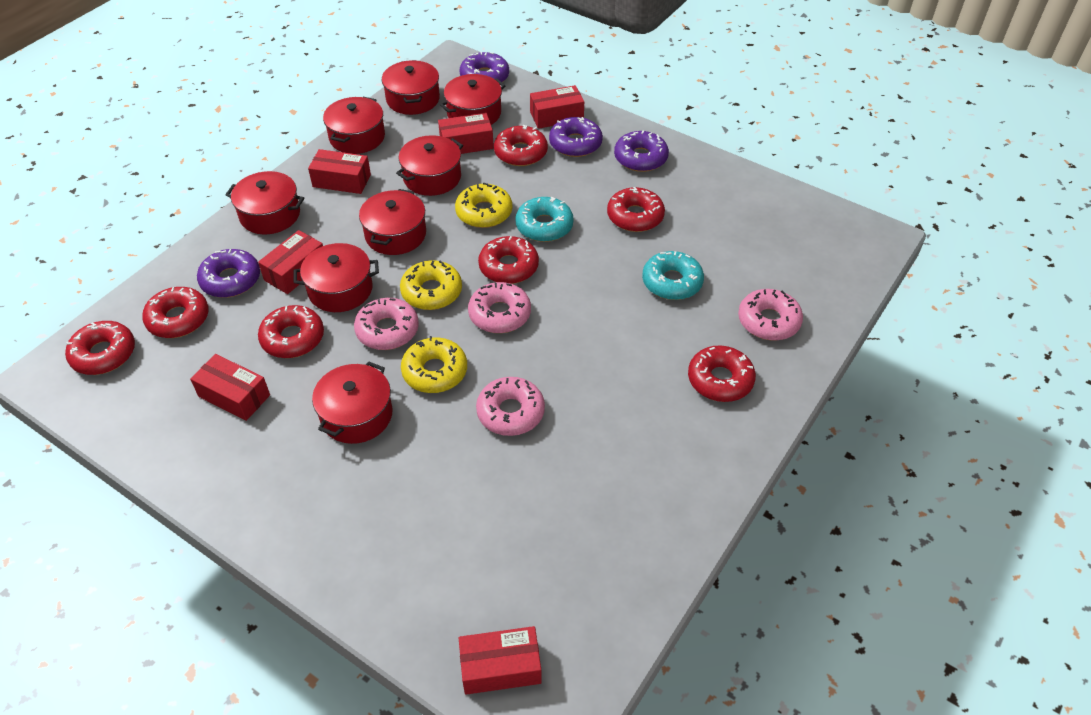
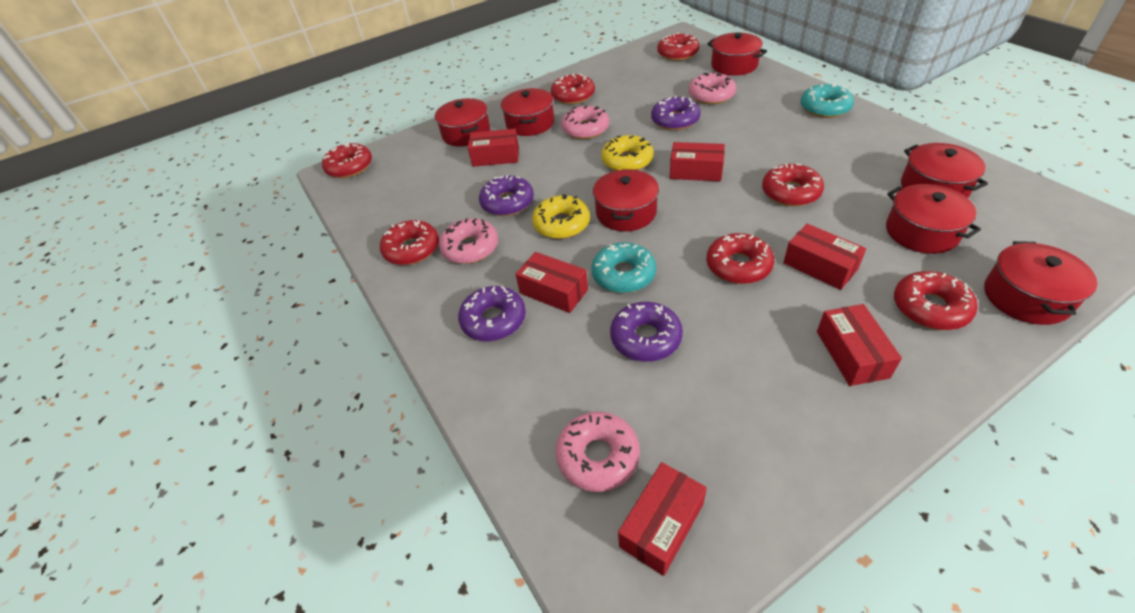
red pot: 8 -> 7
yellow donut: 3 -> 2

